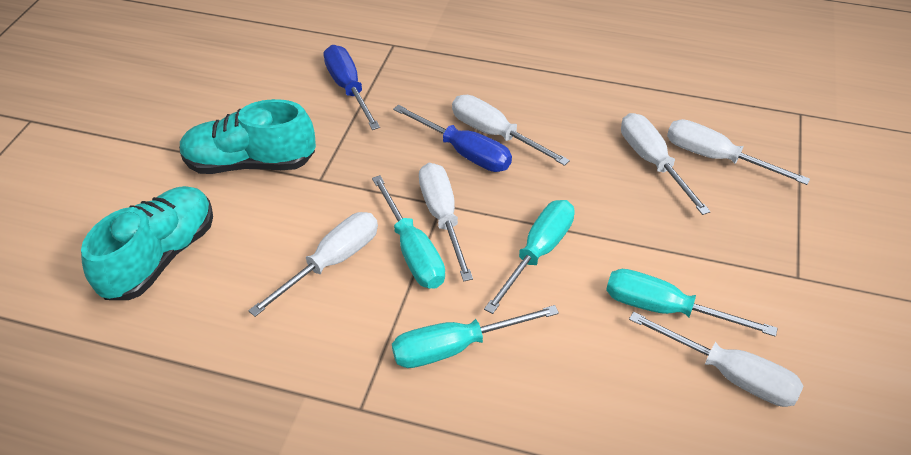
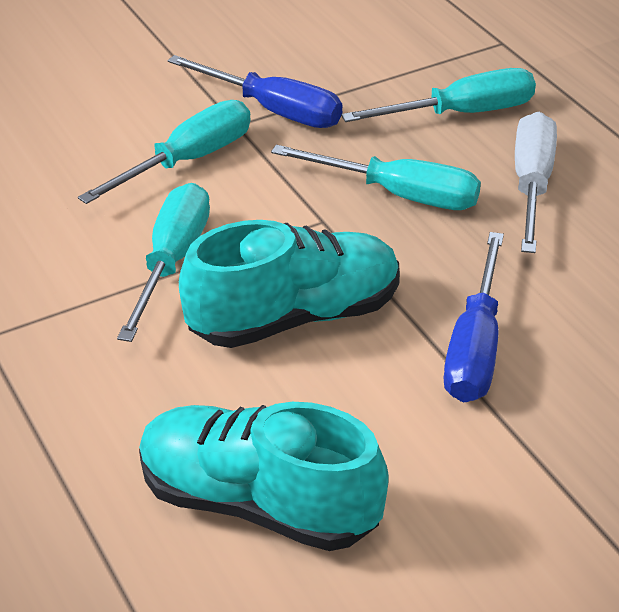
white screwdriver: 6 -> 1

